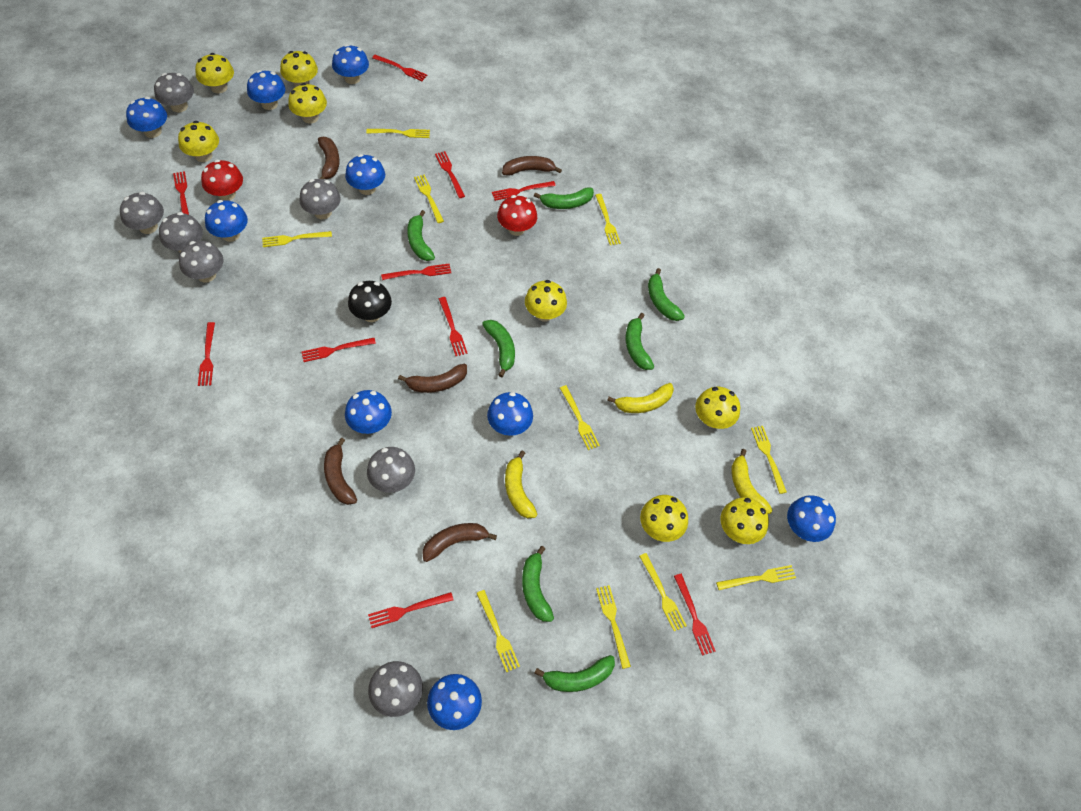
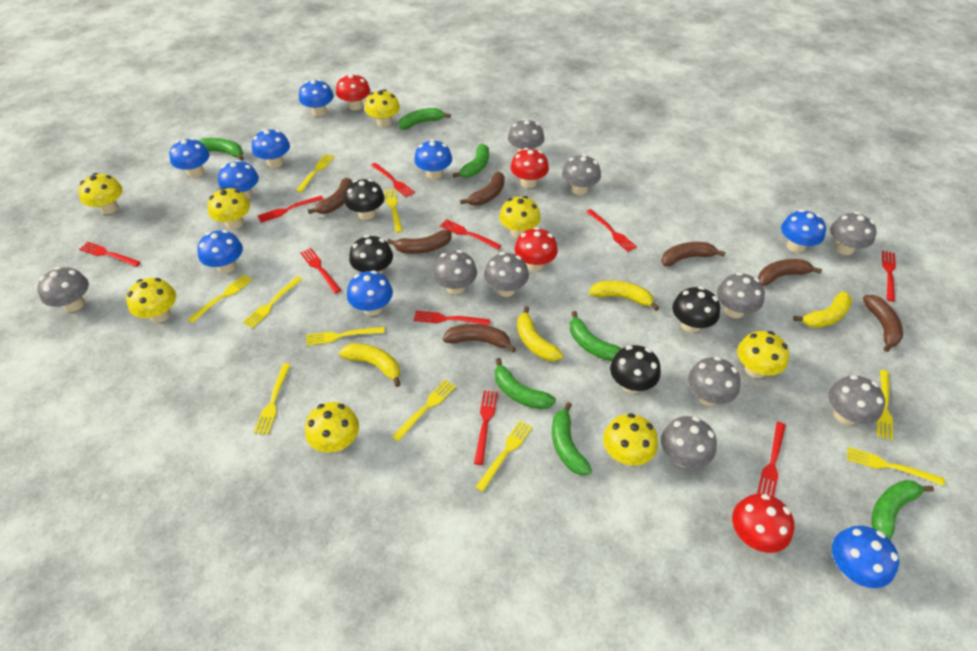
black mushroom: 1 -> 4
brown banana: 5 -> 7
grey mushroom: 7 -> 10
red mushroom: 2 -> 4
yellow banana: 3 -> 4

